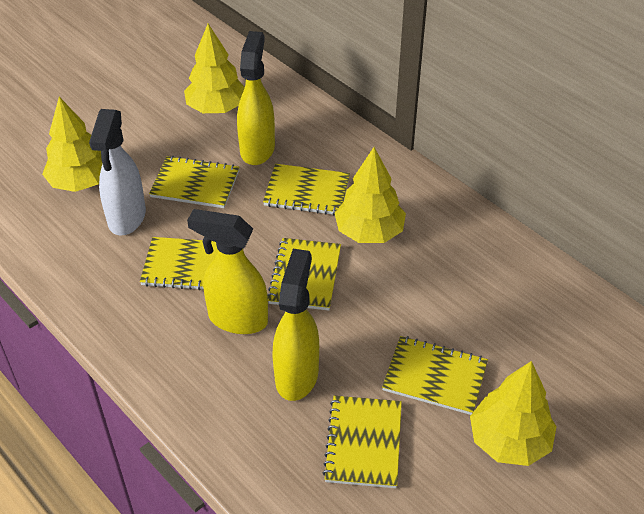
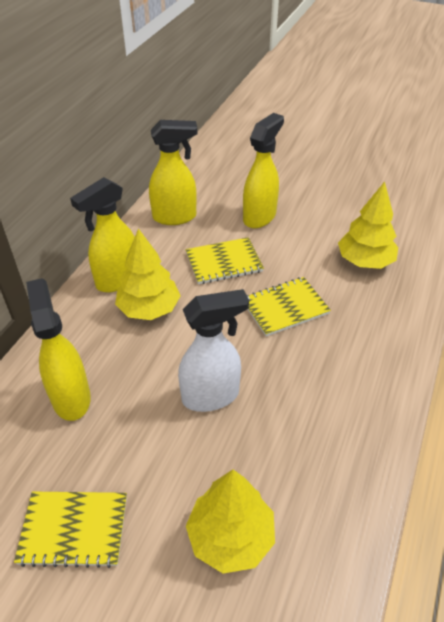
yellow notebook: 6 -> 3
yellow spray bottle: 3 -> 4
yellow tree: 4 -> 3

